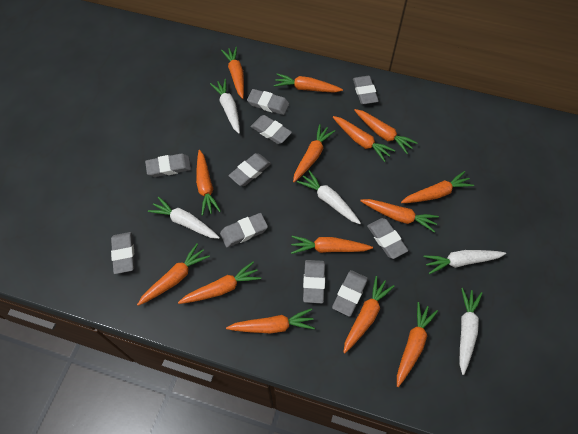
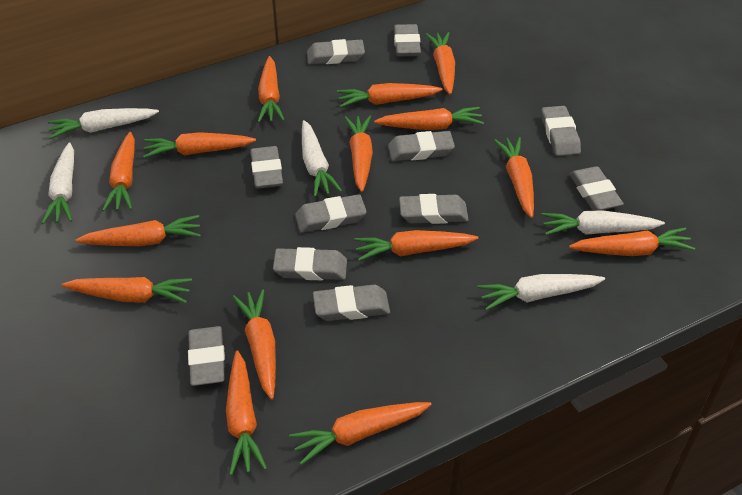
grey eraser: 10 -> 11
orange carrot: 14 -> 15

